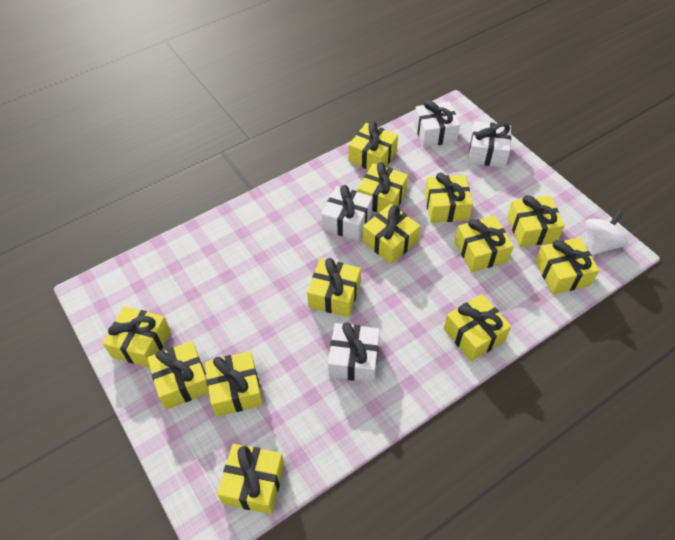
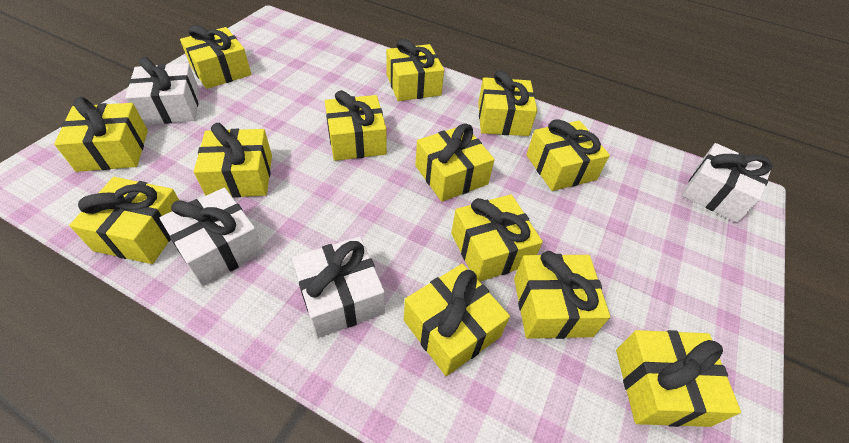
white spinning top: 1 -> 0

